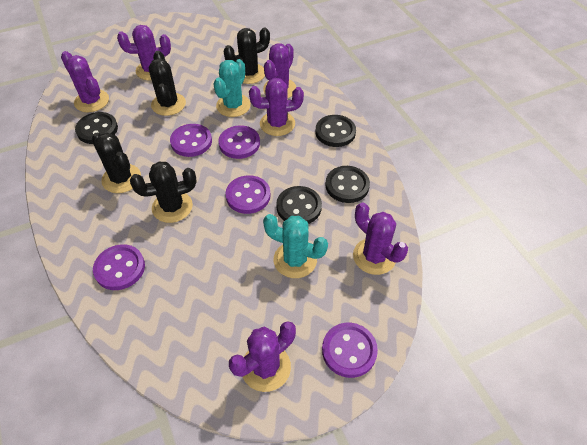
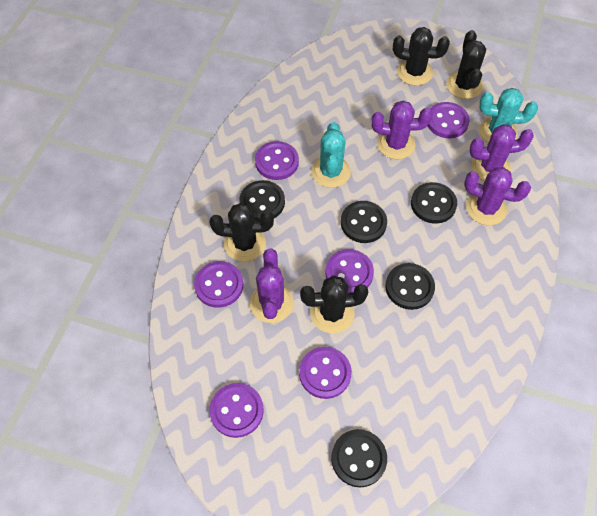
black button: 4 -> 5
purple button: 5 -> 6
purple cactus: 6 -> 4

